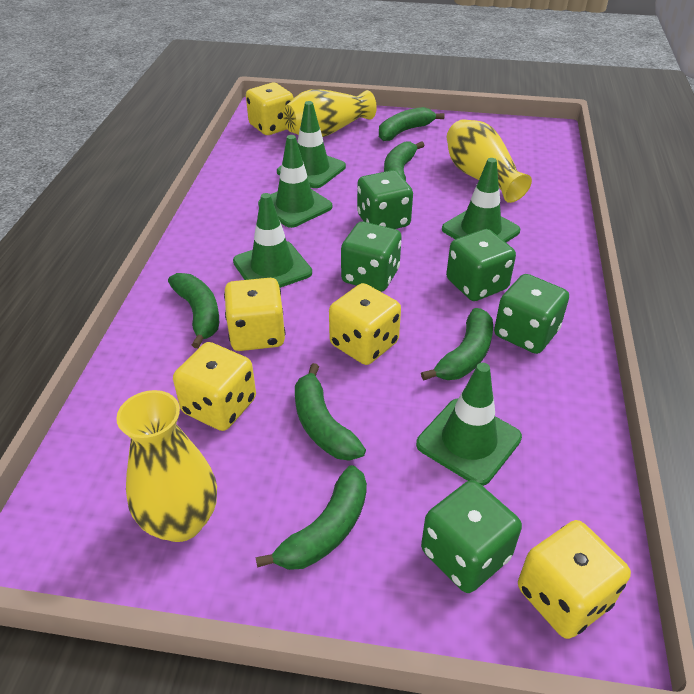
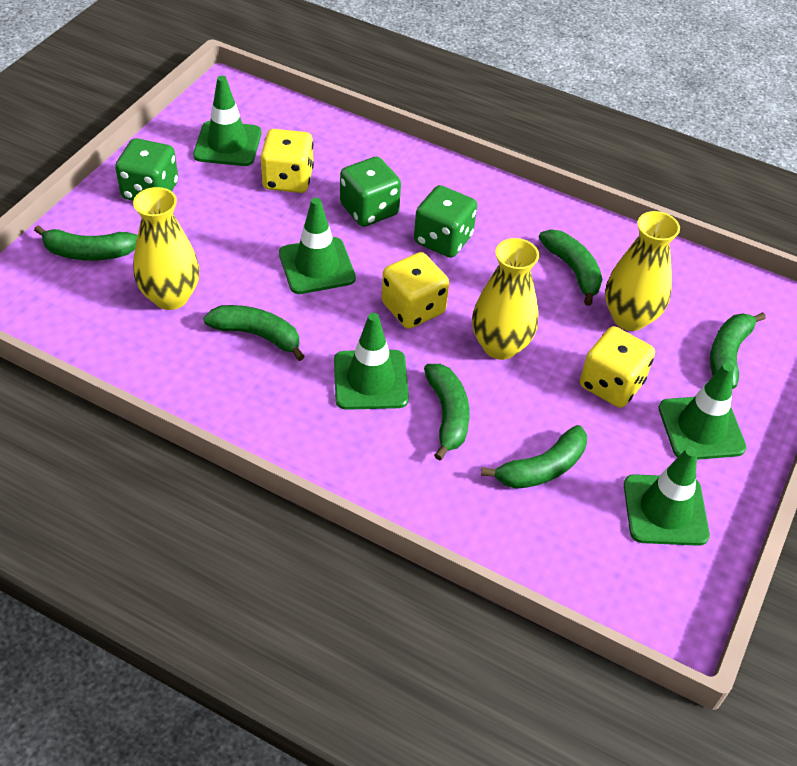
green dice: 5 -> 3
yellow dice: 5 -> 3

